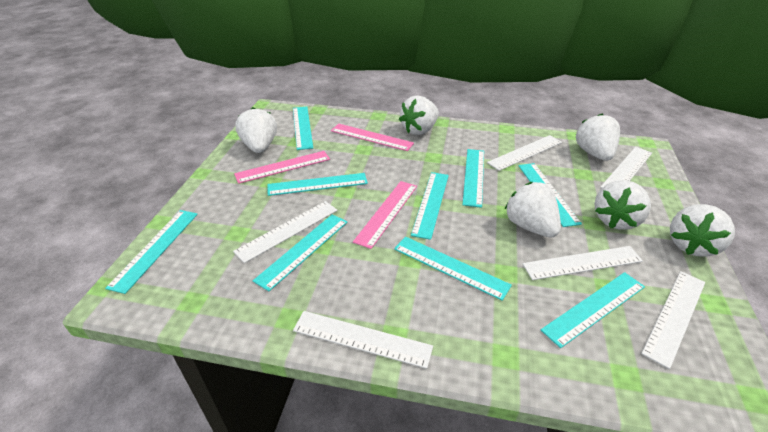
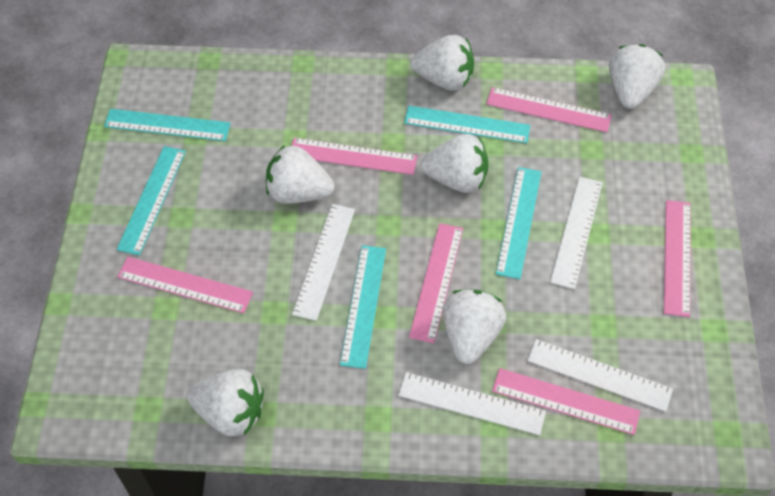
pink ruler: 3 -> 6
turquoise ruler: 9 -> 5
white ruler: 6 -> 4

